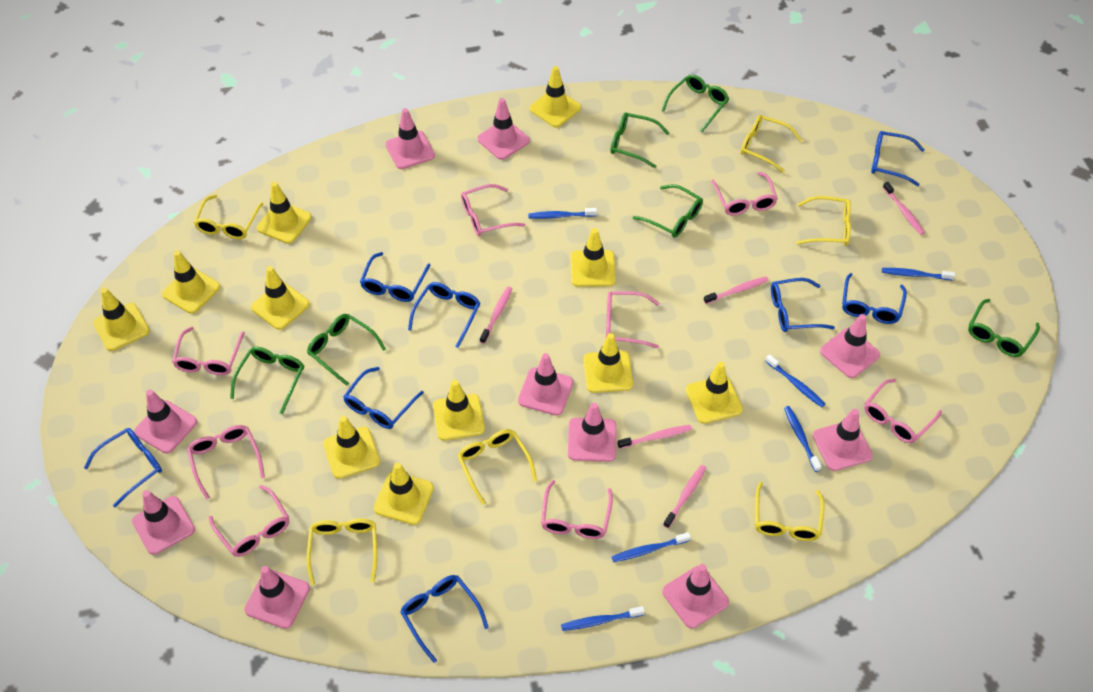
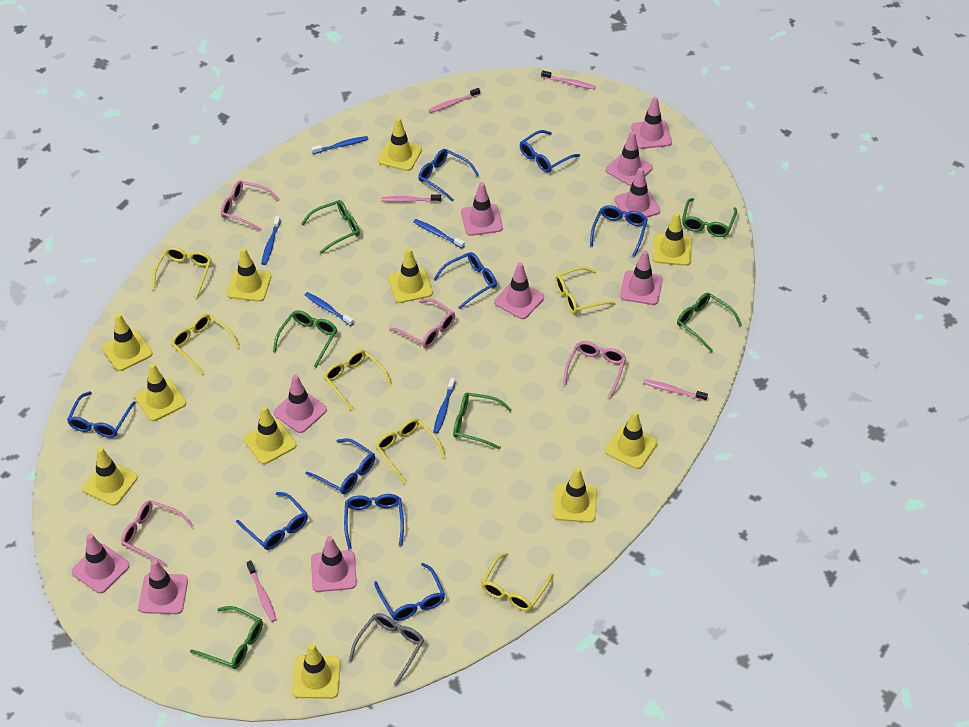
blue glasses: 8 -> 9
blue toothbrush: 6 -> 5
grey glasses: 0 -> 1
pink glasses: 8 -> 4

